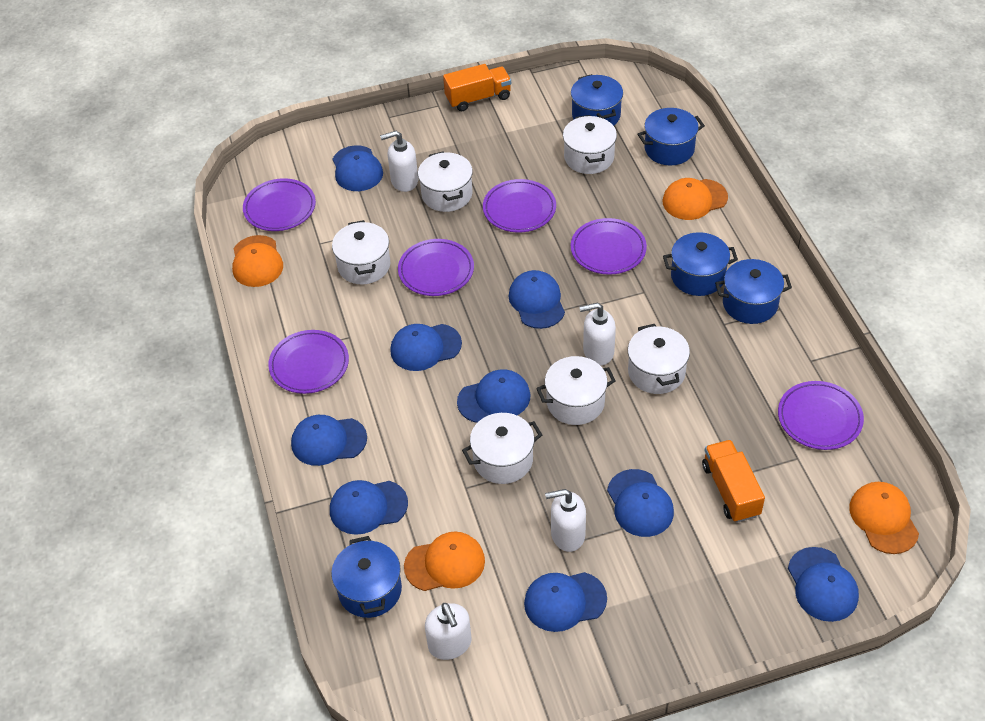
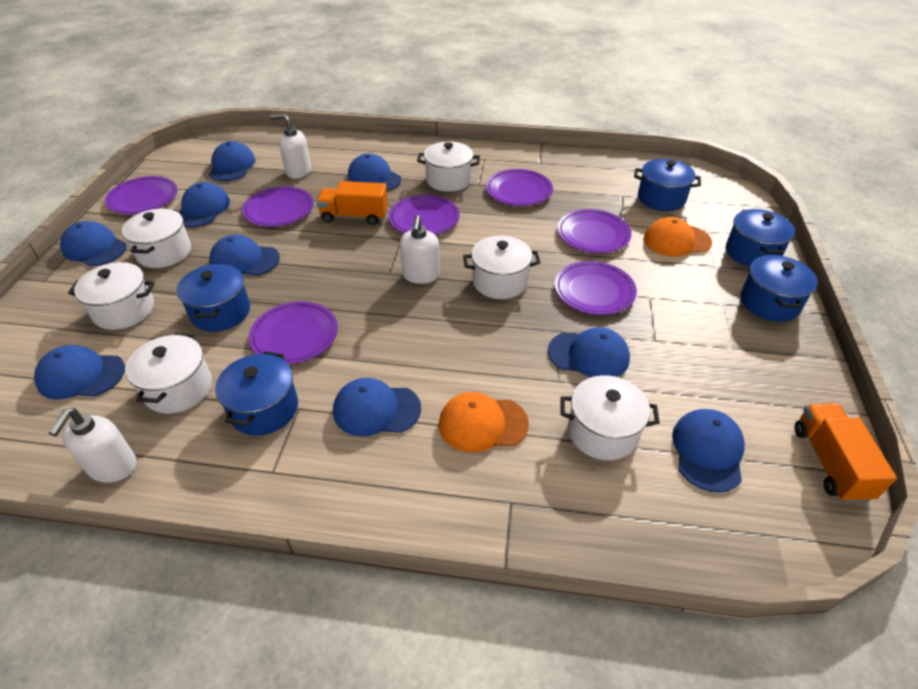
orange cap: 4 -> 2
purple plate: 6 -> 7
white soap dispenser: 4 -> 3

